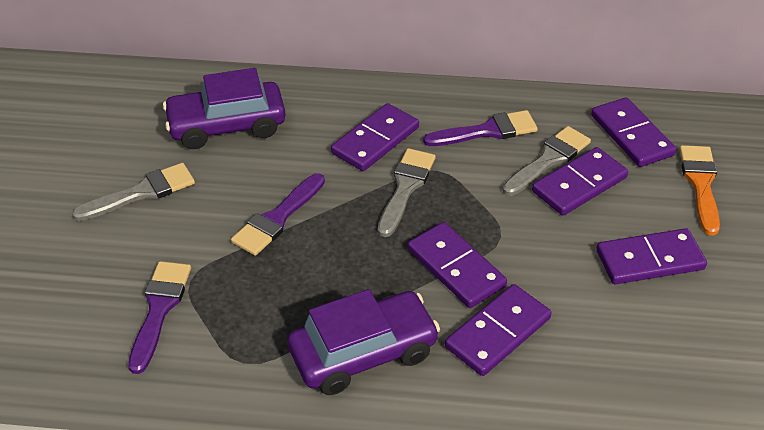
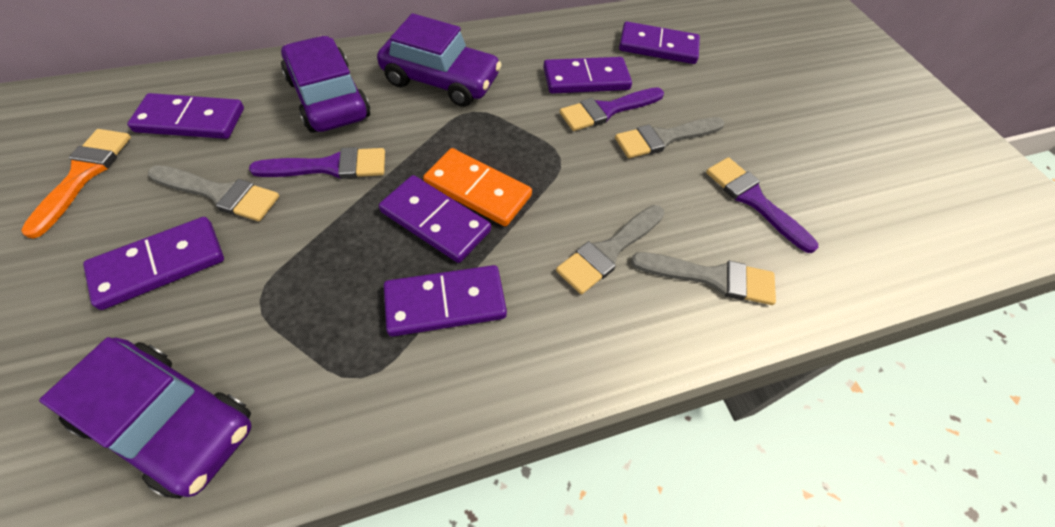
grey brush: 3 -> 4
orange domino: 0 -> 1
purple car: 2 -> 3

